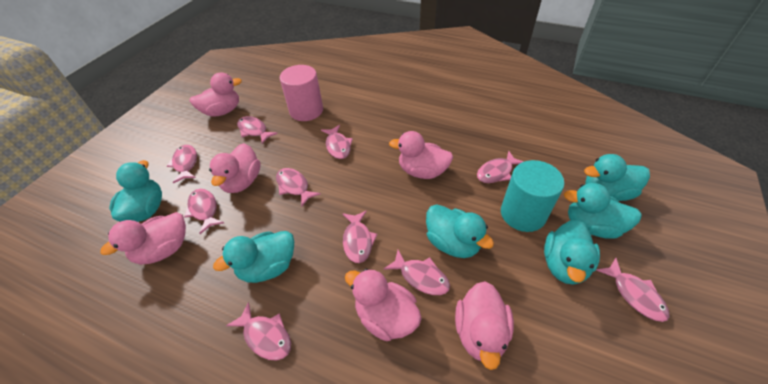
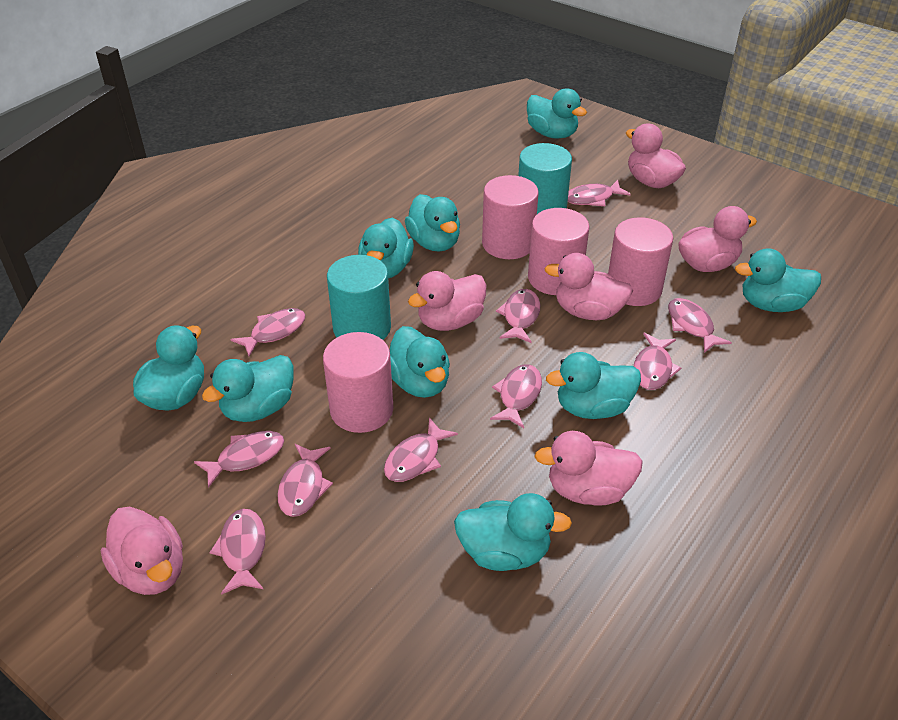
pink cylinder: 1 -> 4
turquoise cylinder: 1 -> 2
turquoise duck: 6 -> 9

